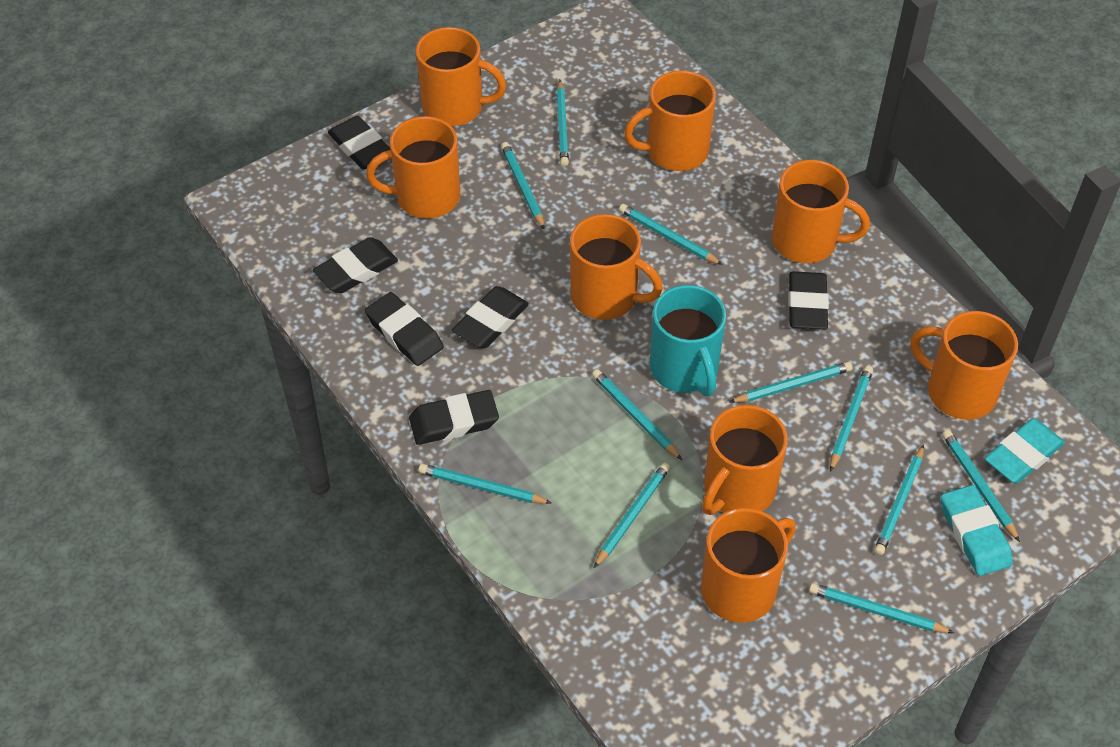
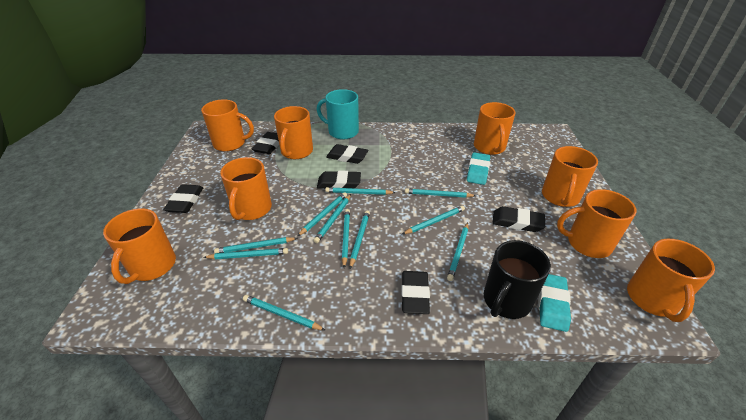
black mug: 0 -> 1

